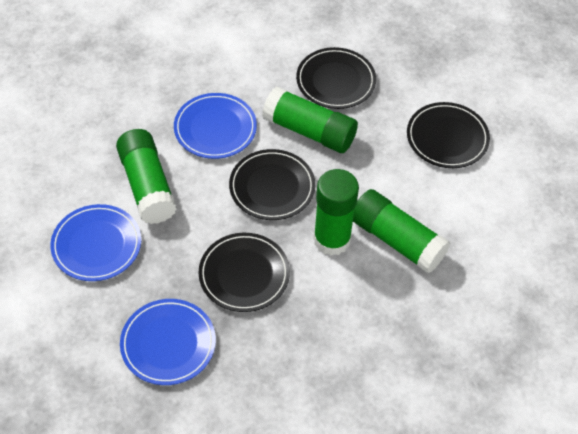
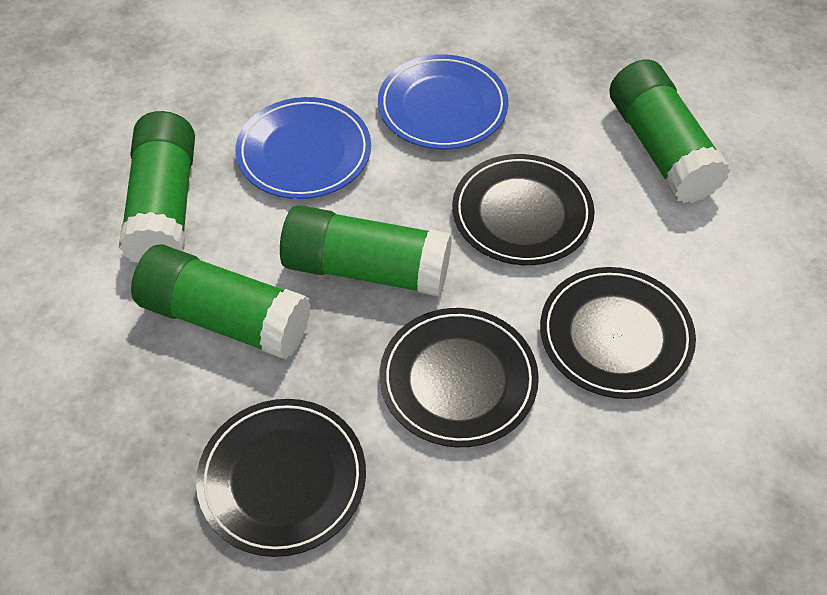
blue plate: 3 -> 2

